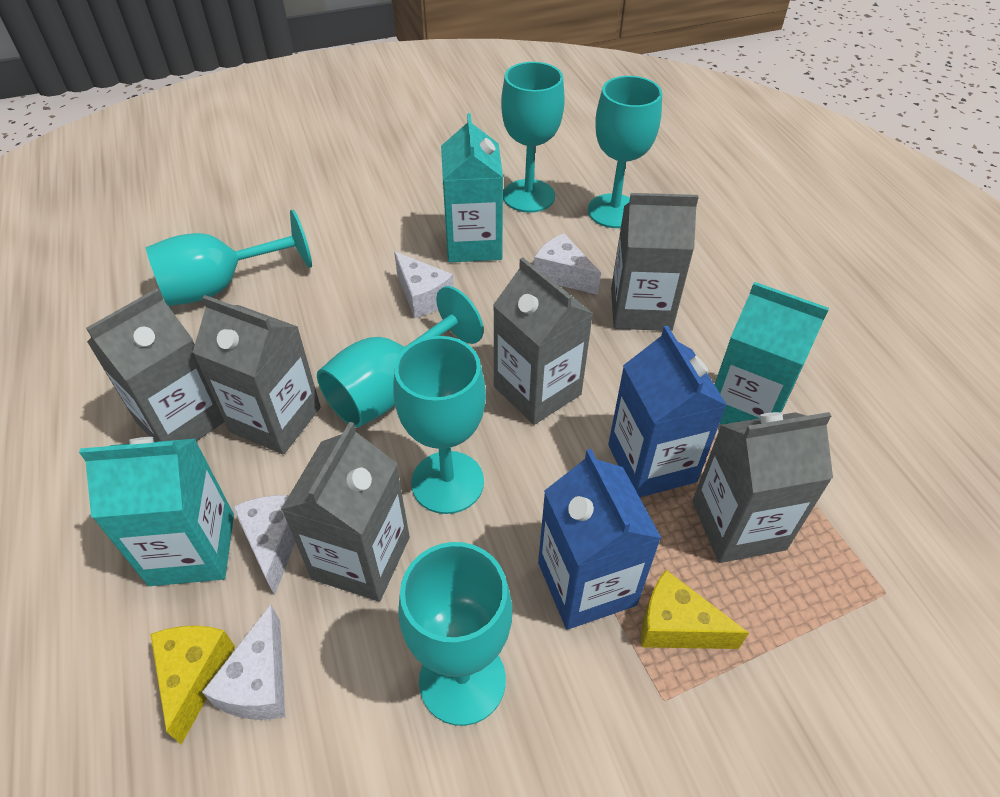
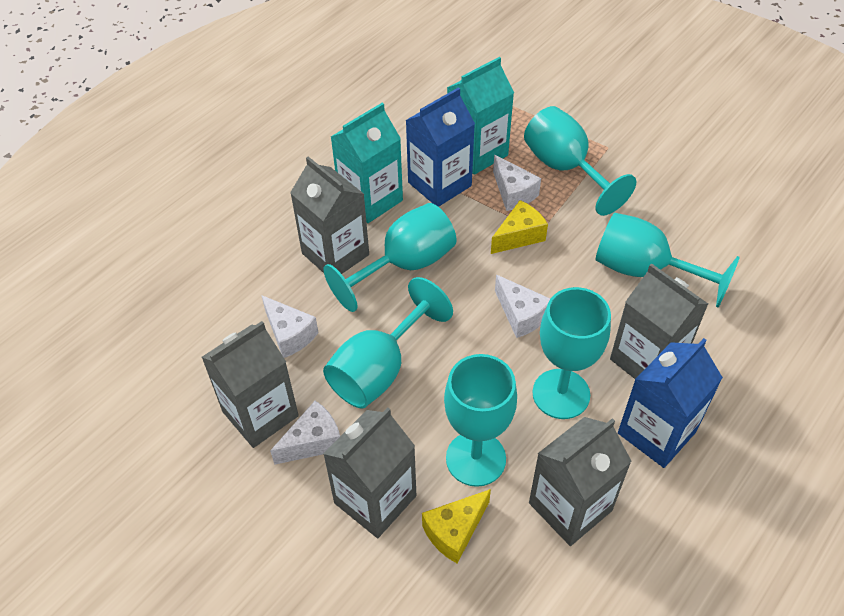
grey carton: 6 -> 5
turquoise carton: 3 -> 2

